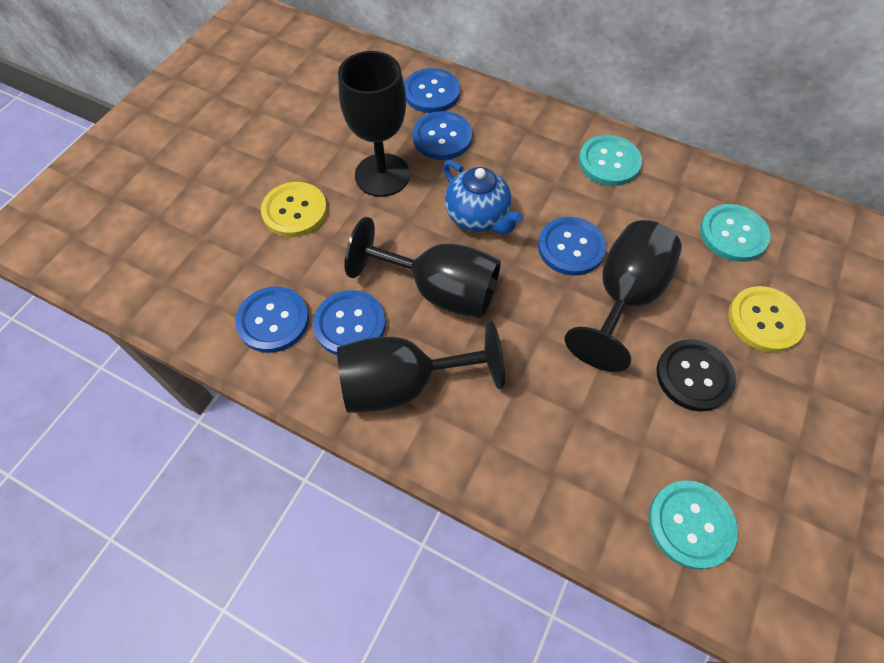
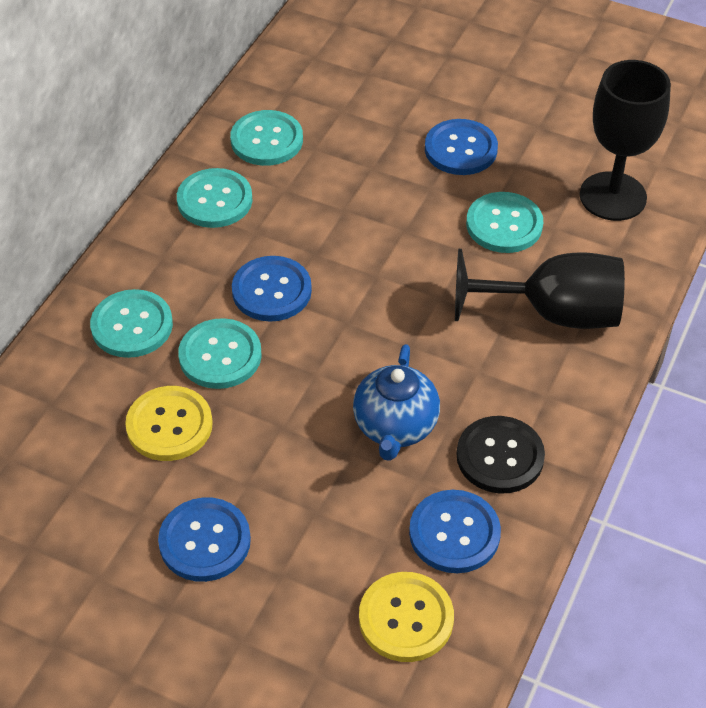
black goblet: 4 -> 2
blue button: 5 -> 4
turquoise button: 3 -> 5

